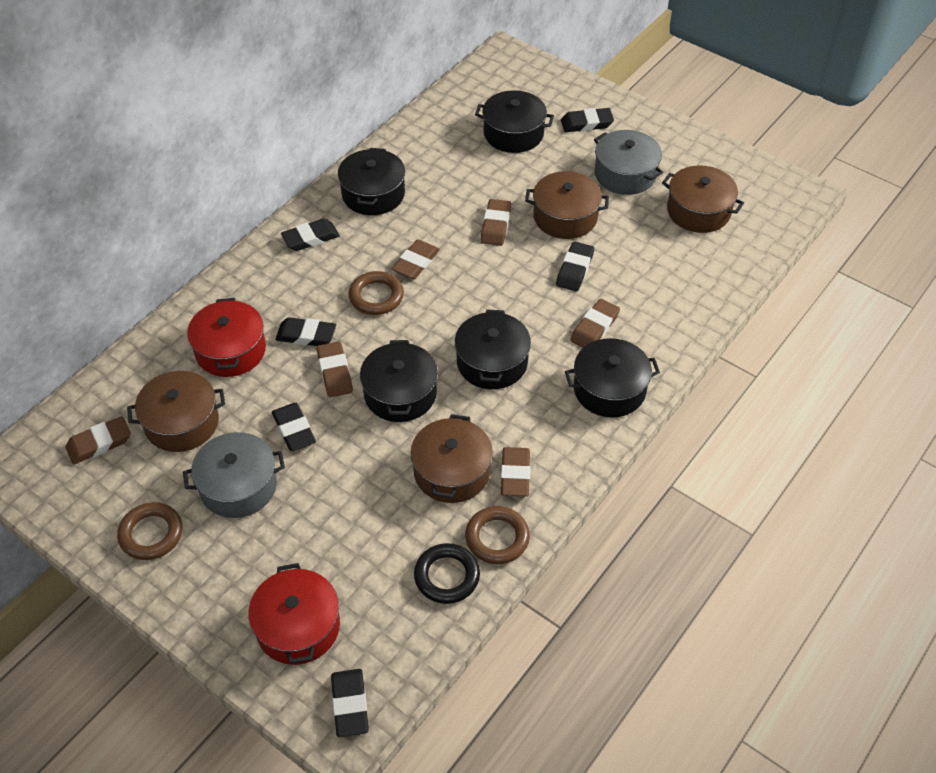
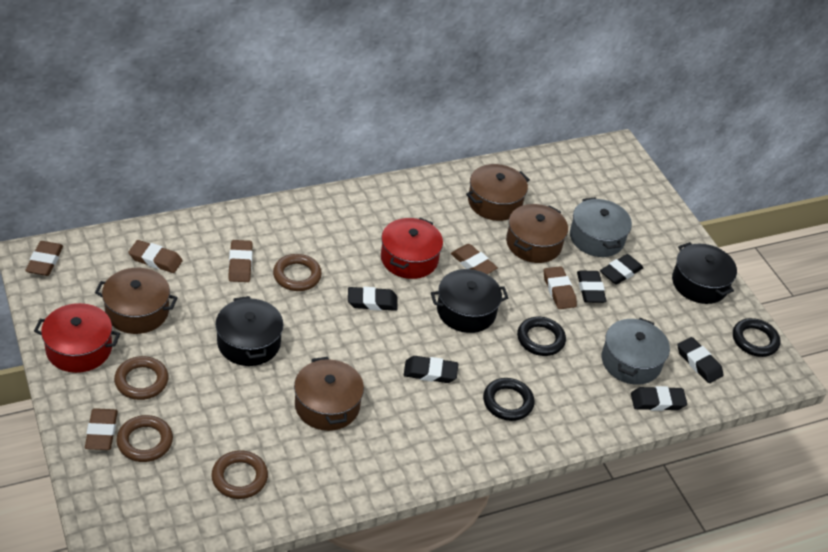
black pot: 5 -> 3
black ring: 1 -> 3
brown ring: 3 -> 4

